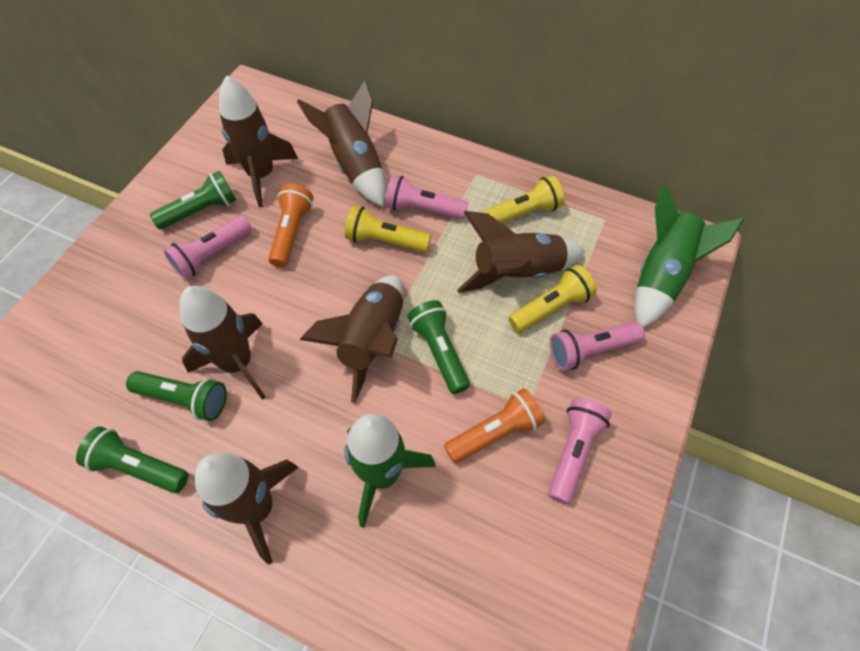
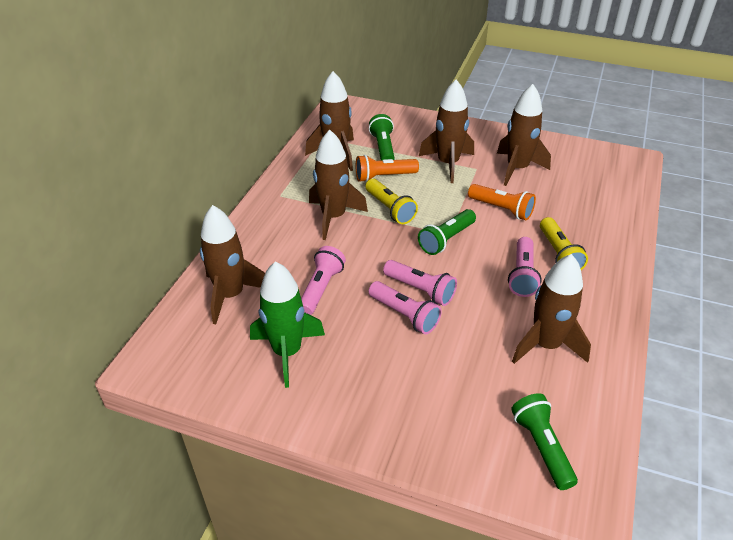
green flashlight: 4 -> 3
green rocket: 2 -> 1
yellow flashlight: 3 -> 2

